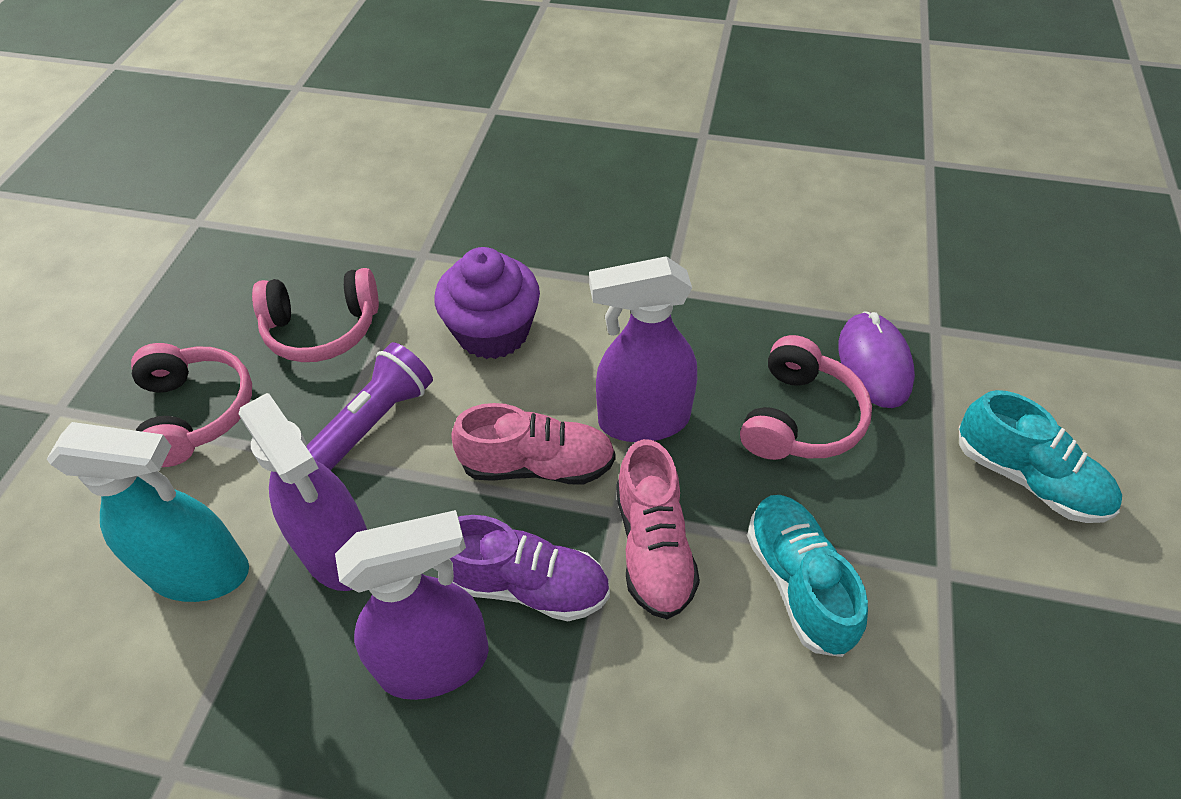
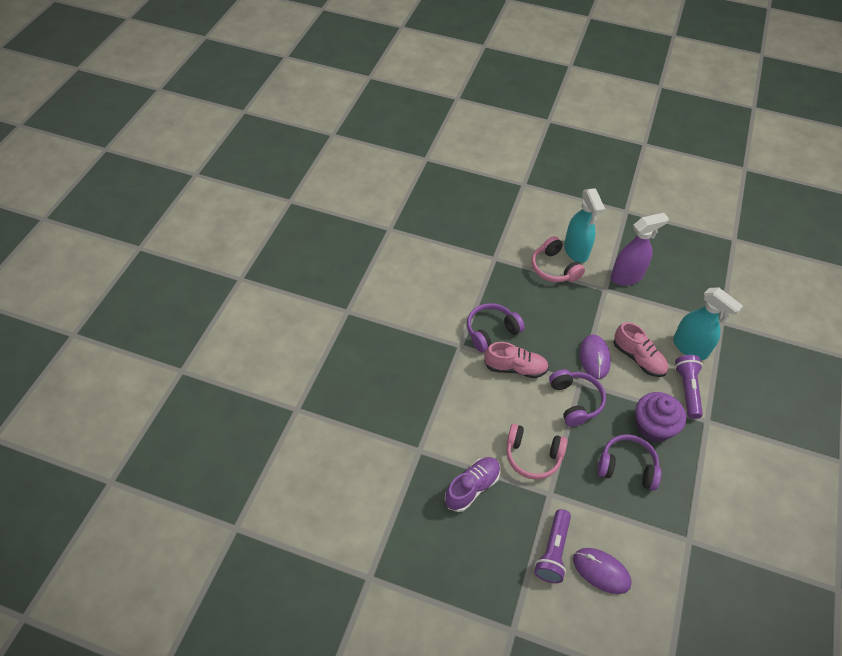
pink headphones: 3 -> 2
purple flashlight: 1 -> 2
purple headphones: 0 -> 3
purple mouse: 1 -> 2
purple spray bottle: 3 -> 1
turquoise shoe: 2 -> 0
turquoise spray bottle: 1 -> 2

